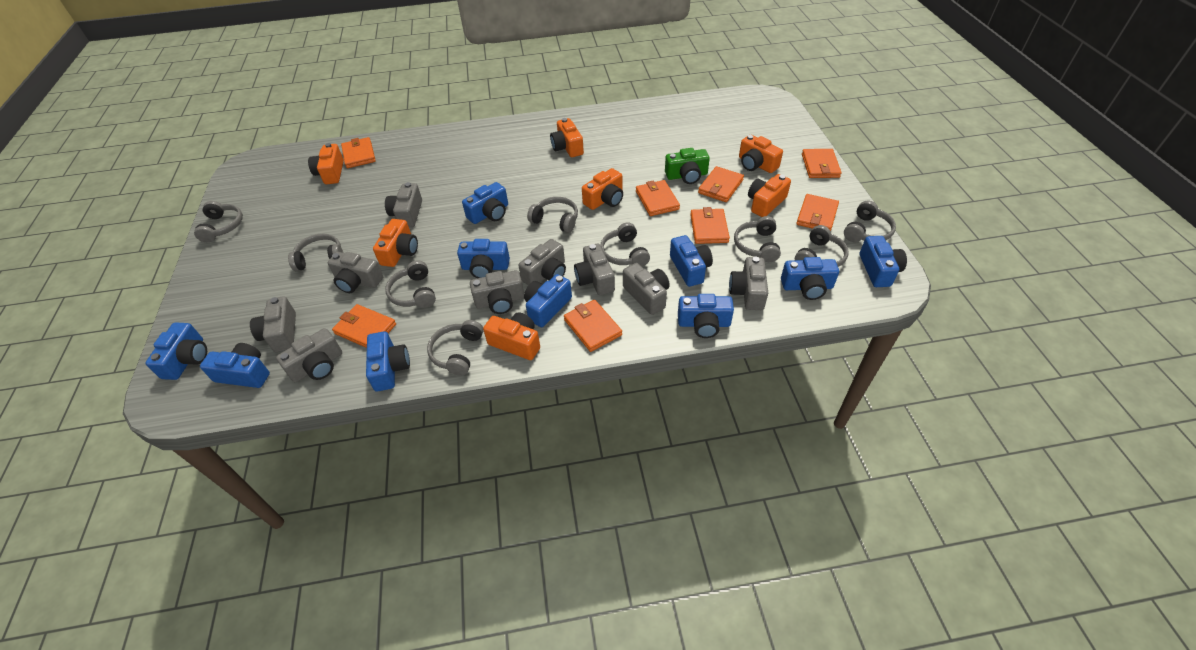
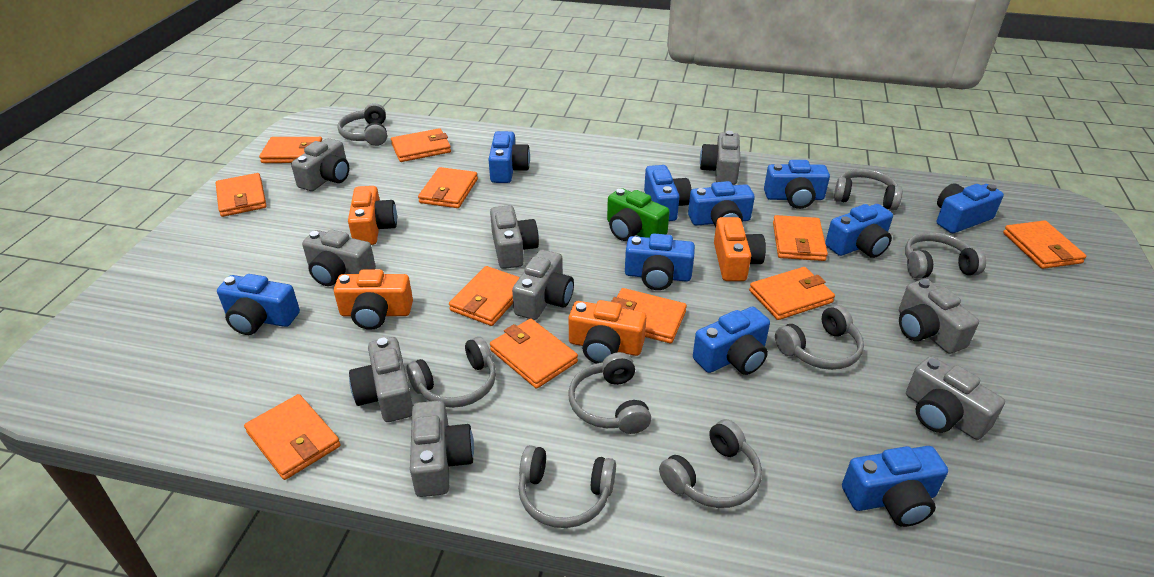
grey headphones: 9 -> 8
orange camera: 7 -> 4
orange wallet: 8 -> 11

